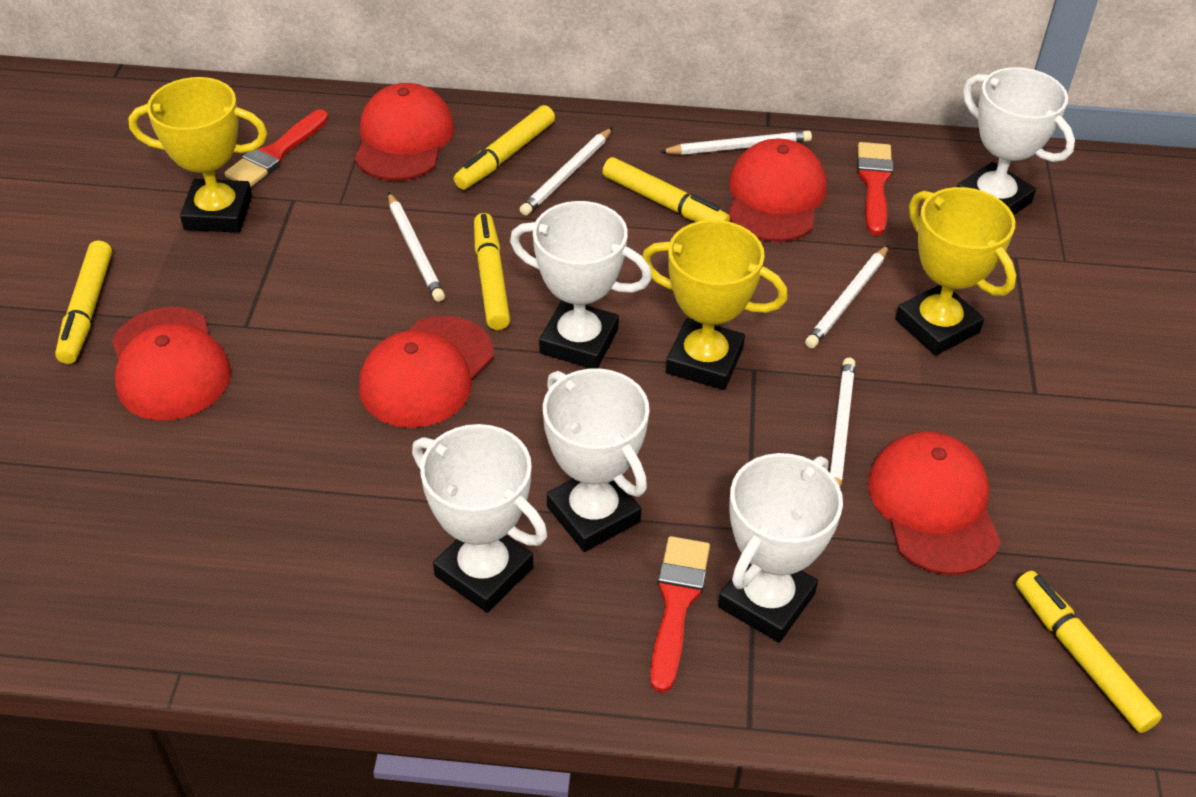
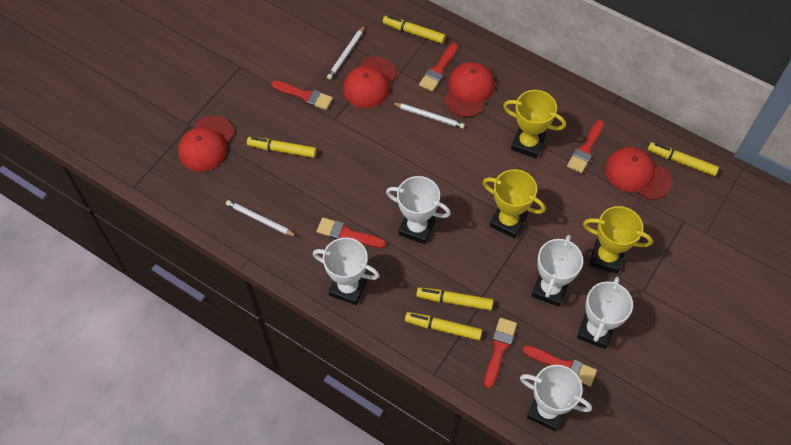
red brush: 3 -> 6
red cap: 5 -> 4
white pencil: 5 -> 3

